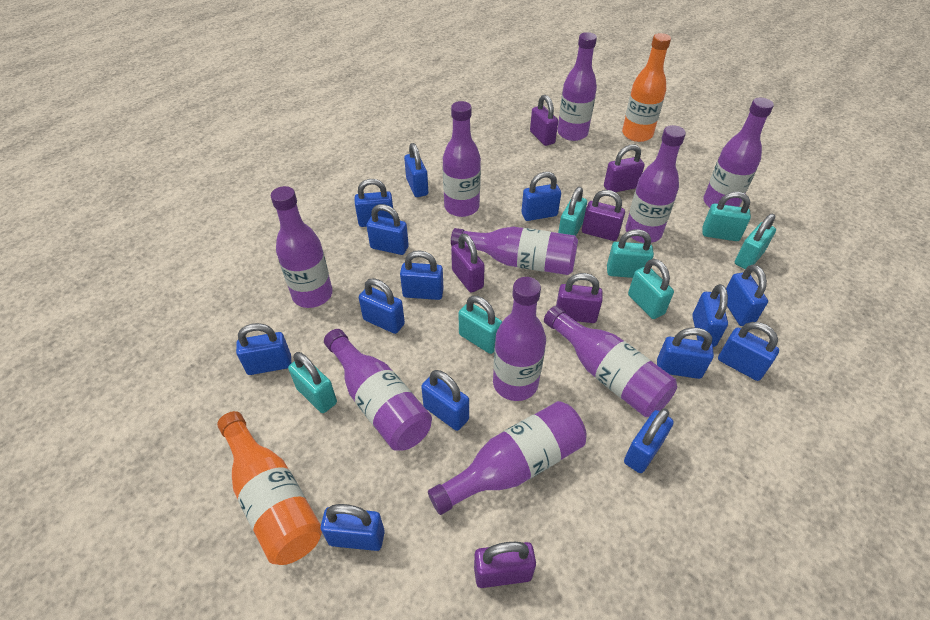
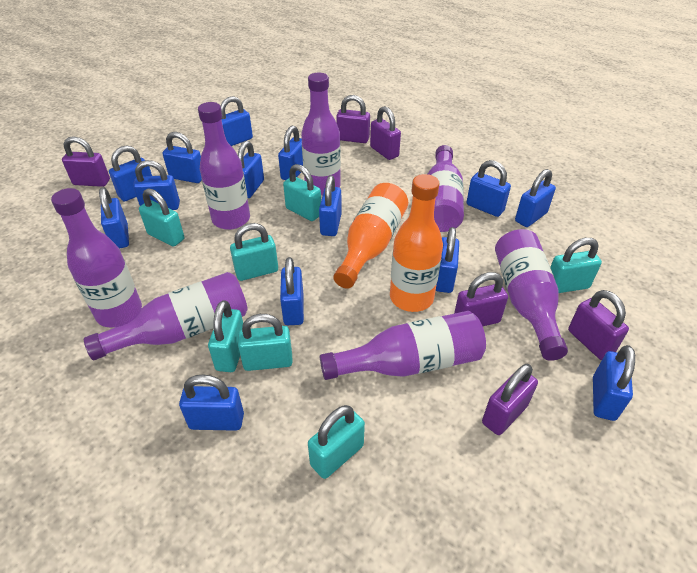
purple bottle: 10 -> 7

